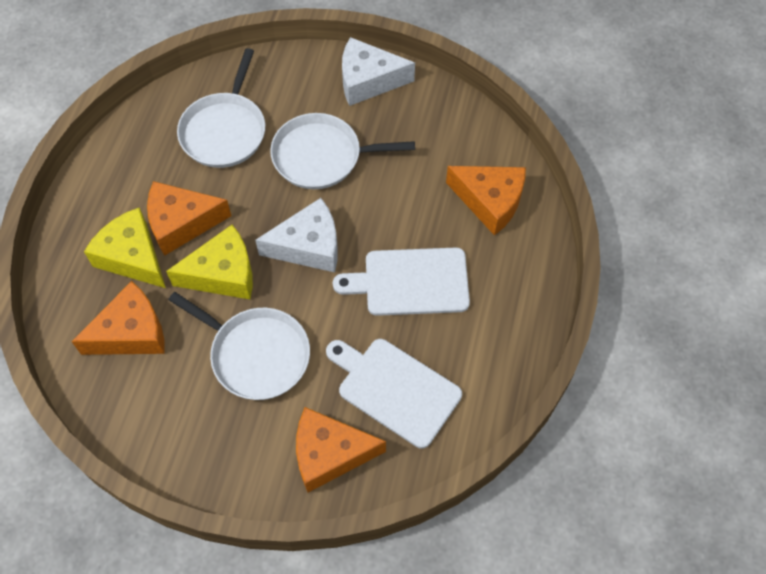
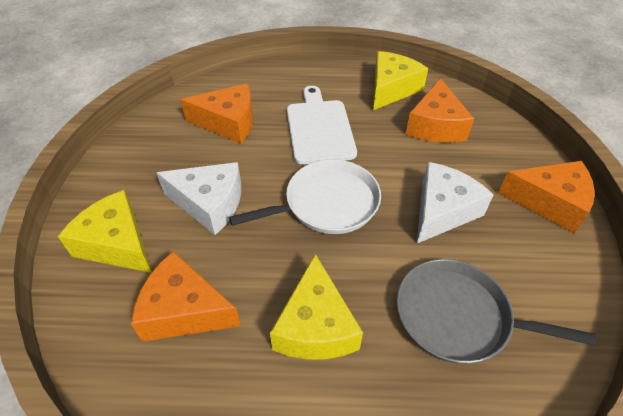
grey pan: 0 -> 1
white cutting board: 2 -> 1
white pan: 3 -> 1
yellow cheese: 2 -> 3

